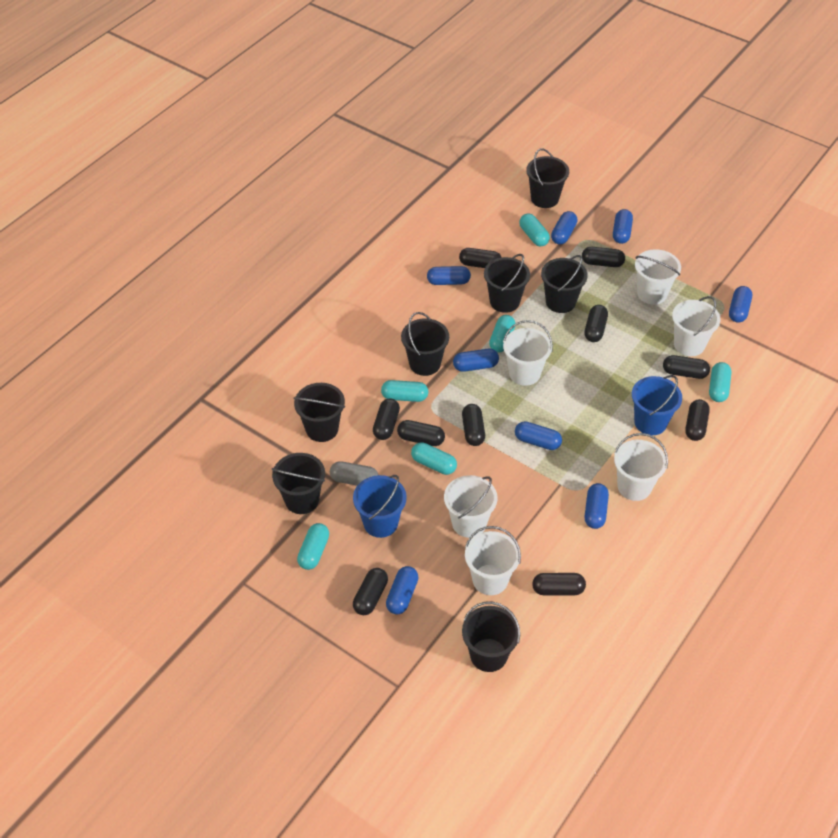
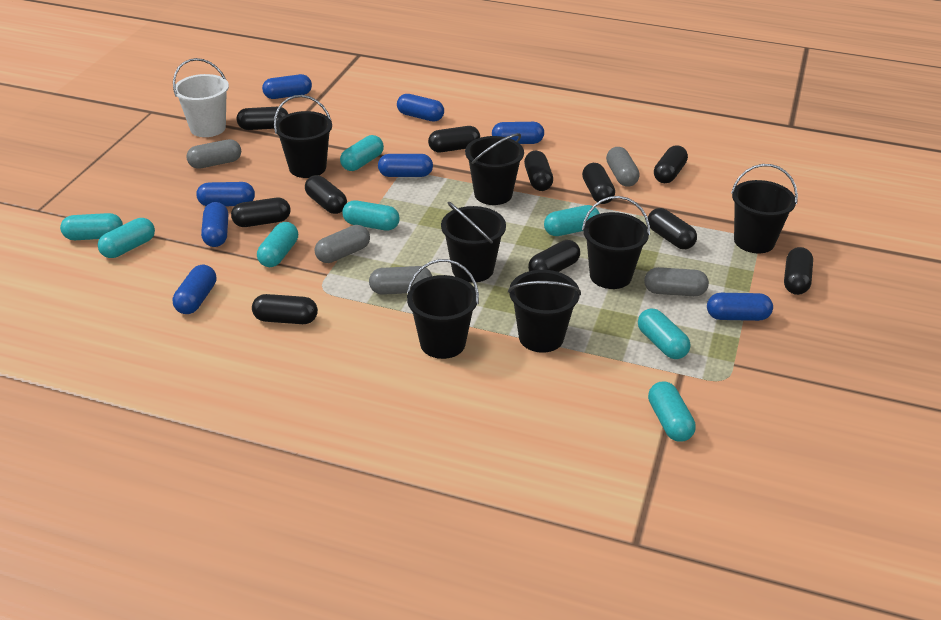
black capsule: 10 -> 11
blue bucket: 2 -> 0
grey capsule: 1 -> 5
turquoise capsule: 6 -> 8
white bucket: 6 -> 1

